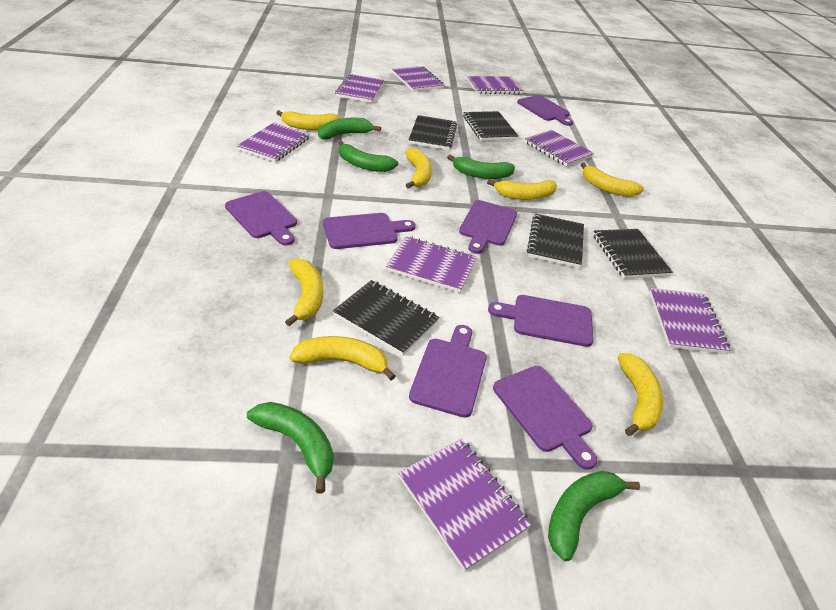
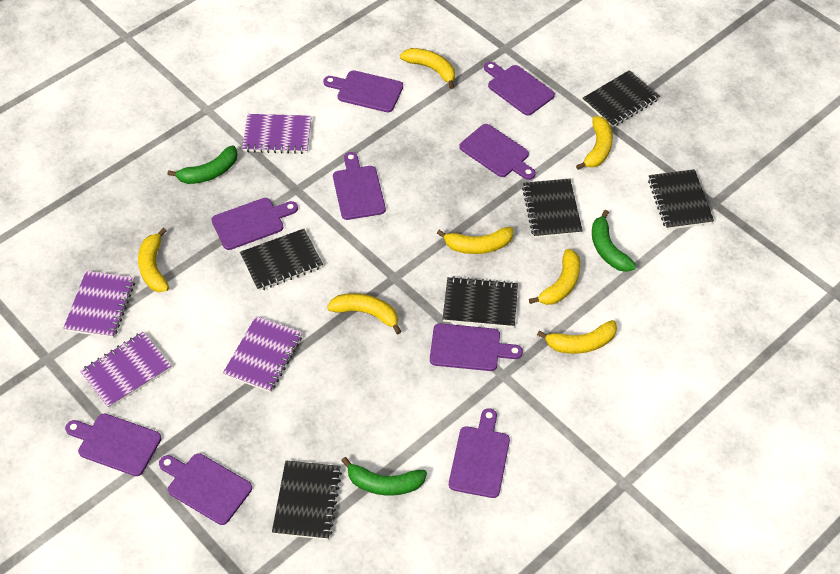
black notebook: 5 -> 6
green banana: 5 -> 3
purple cutting board: 7 -> 9
purple notebook: 8 -> 4

